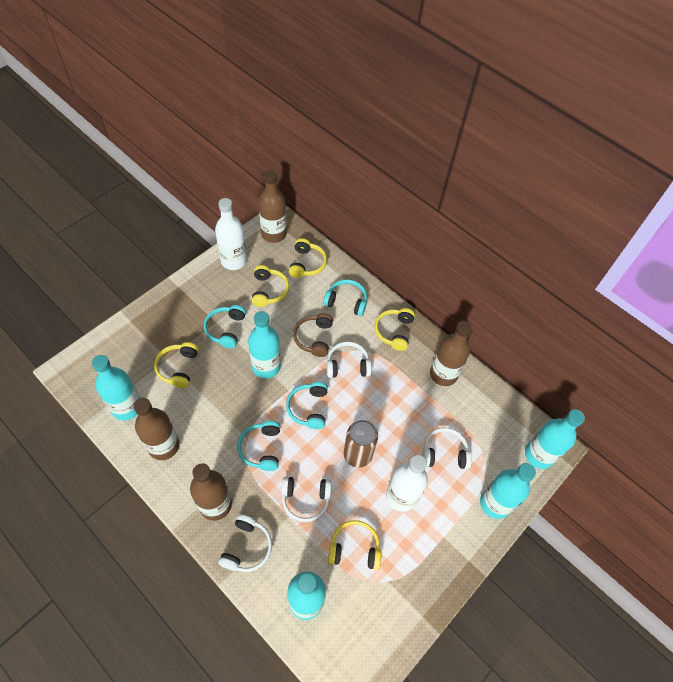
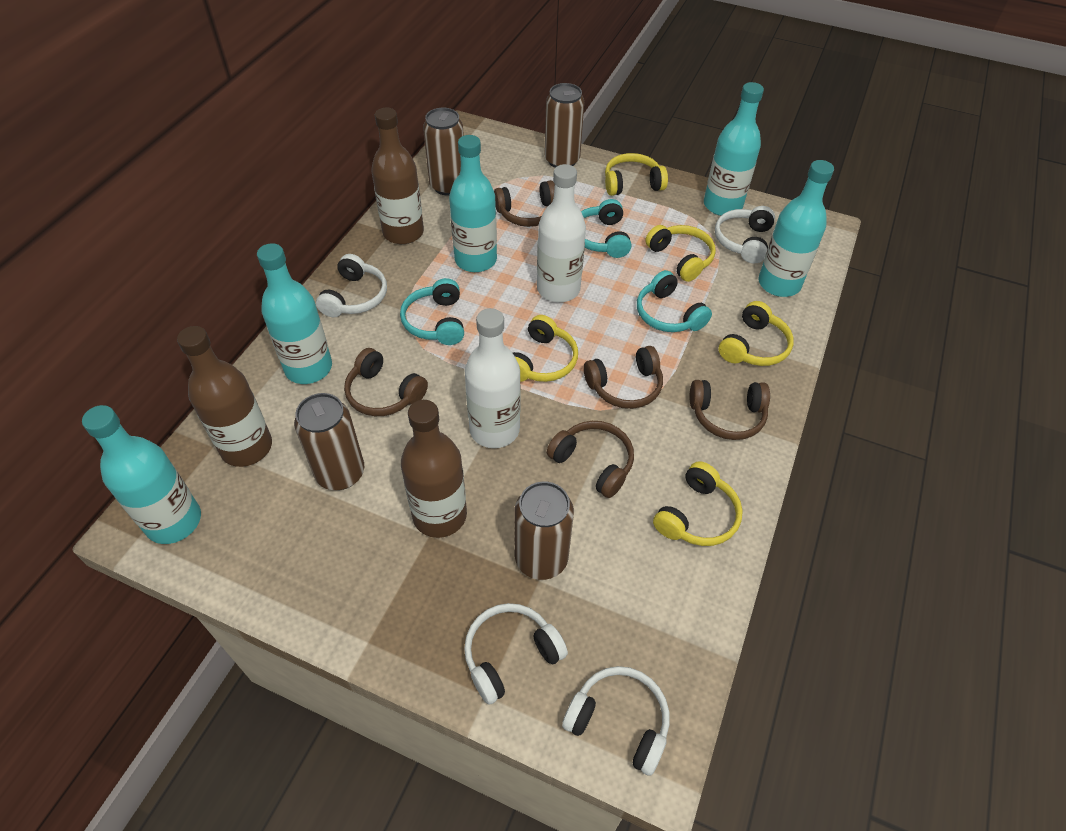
brown bottle: 4 -> 3
brown can: 1 -> 4
brown headphones: 1 -> 5
turquoise headphones: 4 -> 3

